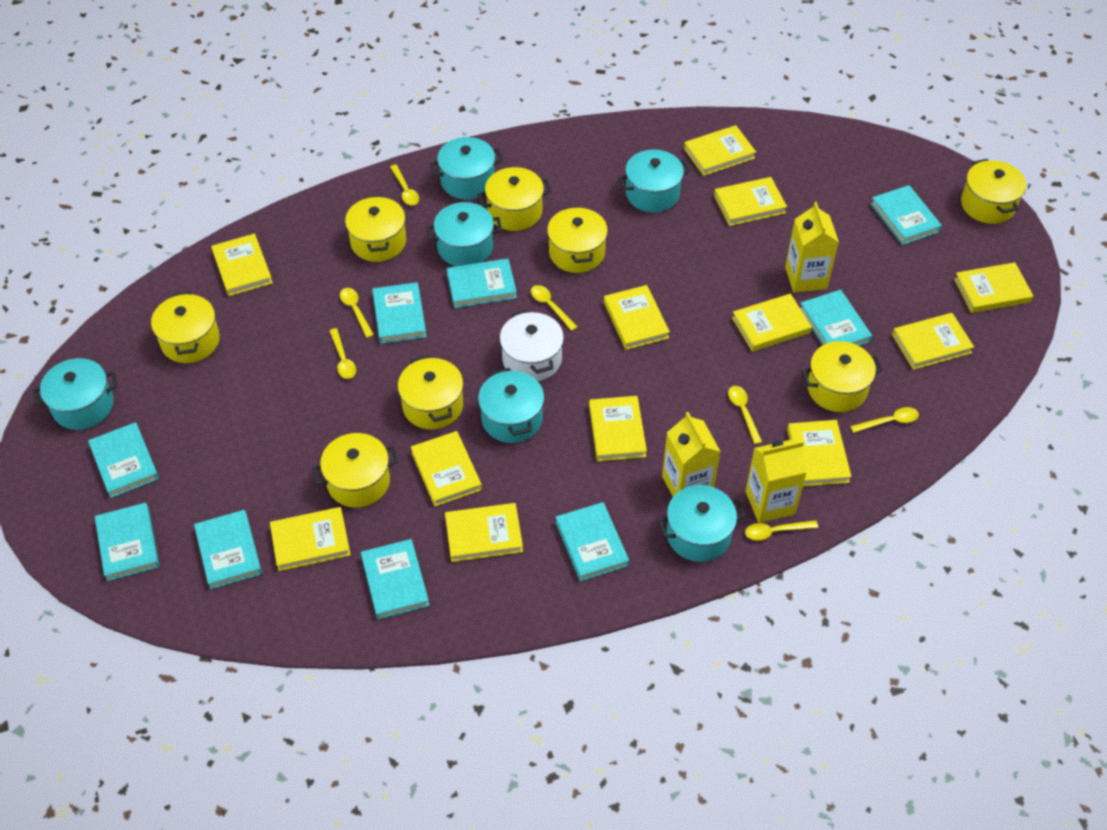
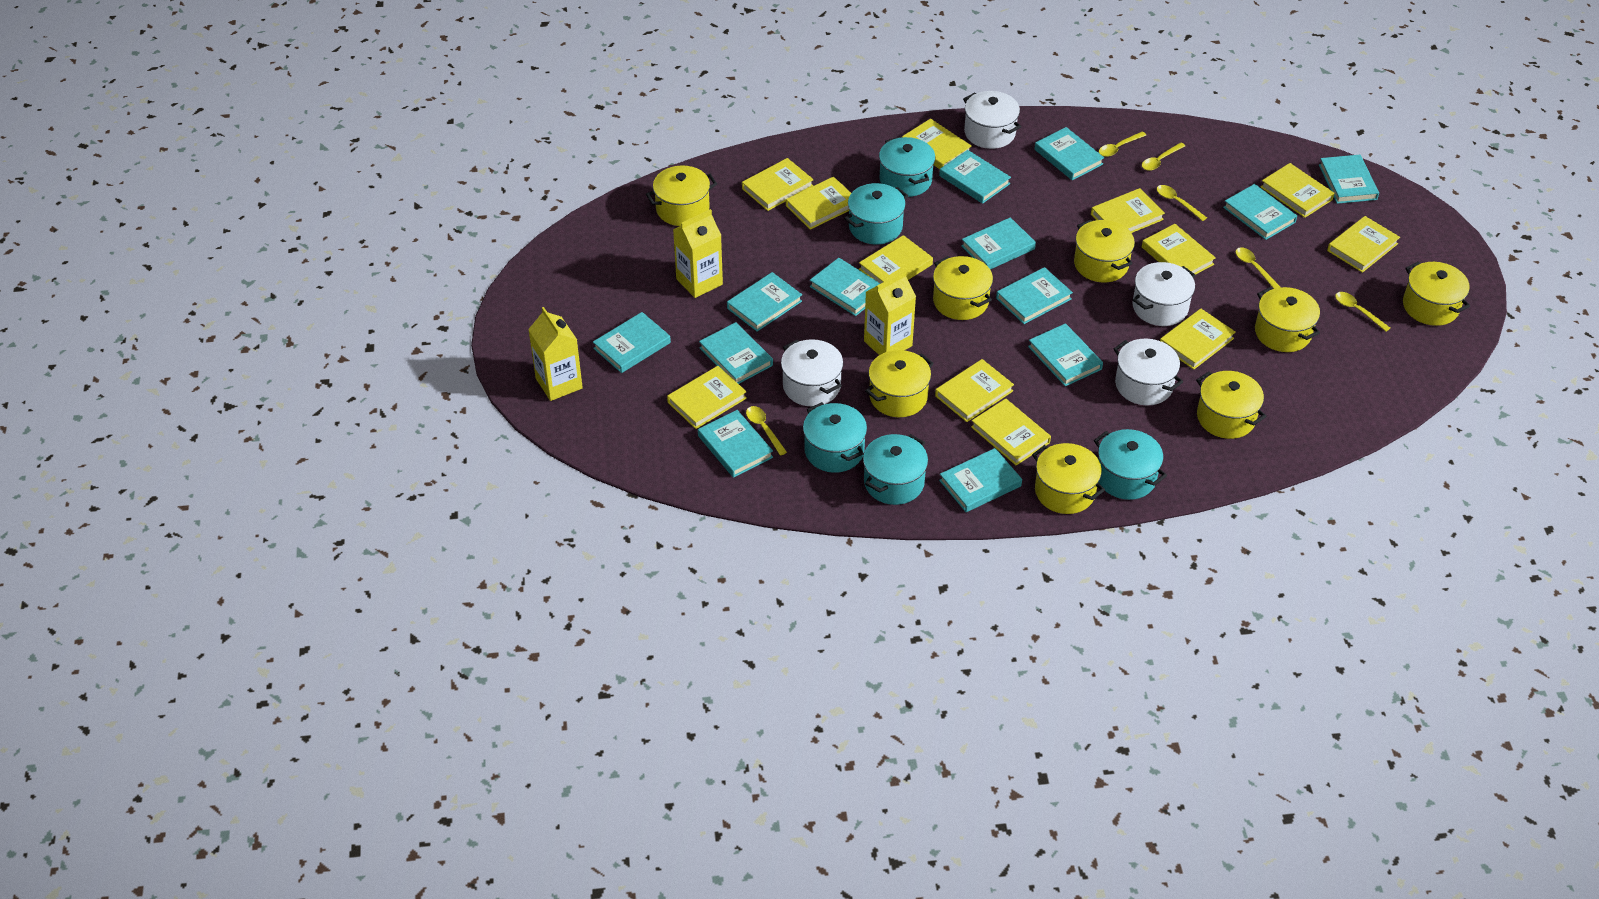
turquoise book: 9 -> 13
turquoise pot: 6 -> 5
white pot: 1 -> 4
yellow spoon: 7 -> 6

